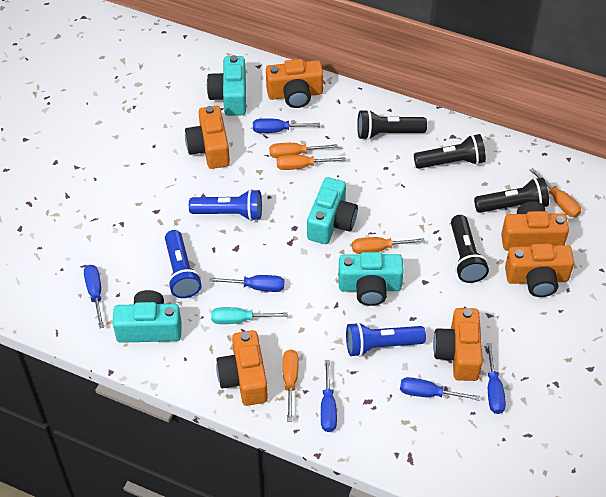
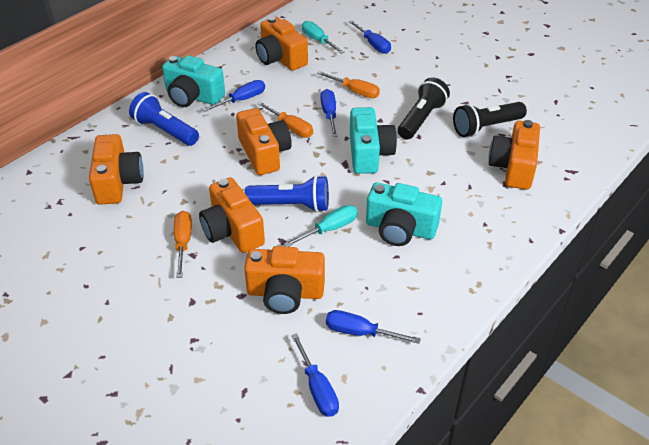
black flashlight: 4 -> 2
blue flashlight: 3 -> 2
blue screwdriver: 6 -> 5
orange screwdriver: 5 -> 3
turquoise camera: 4 -> 3
turquoise screwdriver: 1 -> 2

